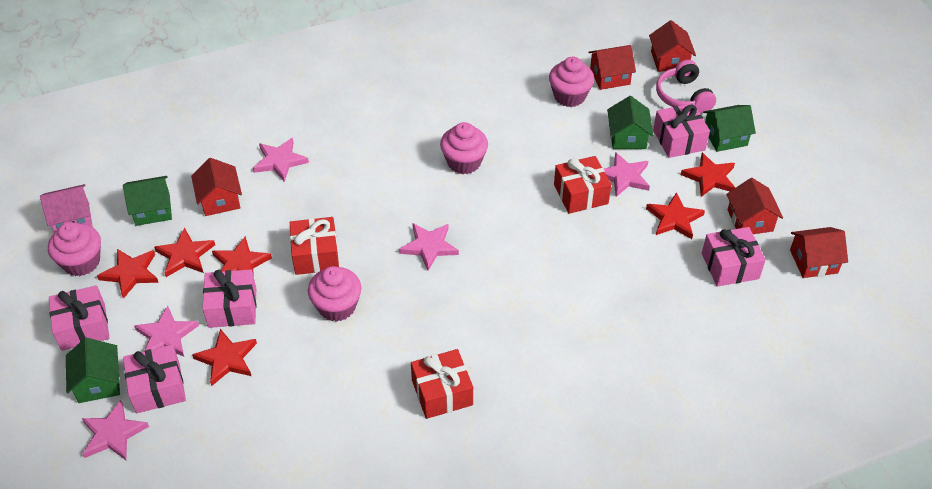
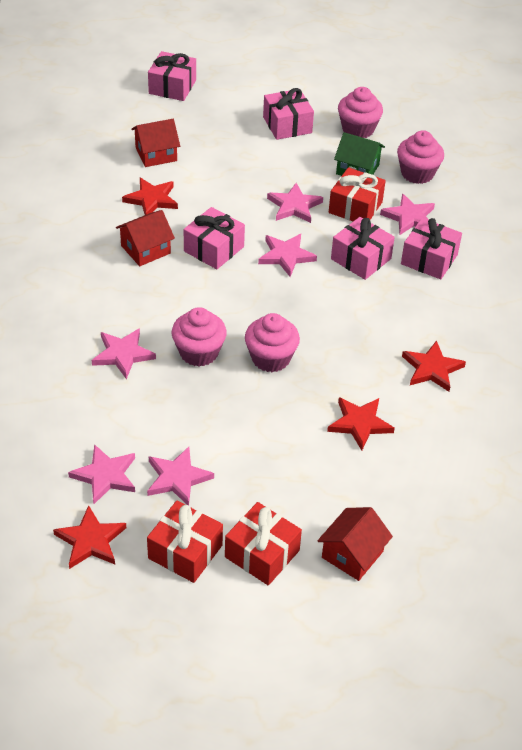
green house: 4 -> 1
pink headphones: 1 -> 0
pink house: 1 -> 0
pink star: 5 -> 6
red house: 5 -> 3
red star: 6 -> 4

